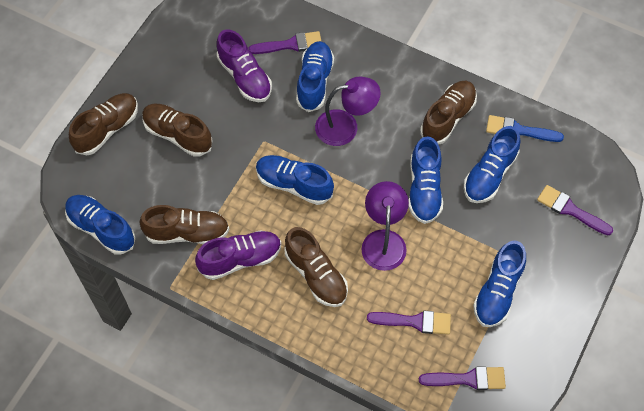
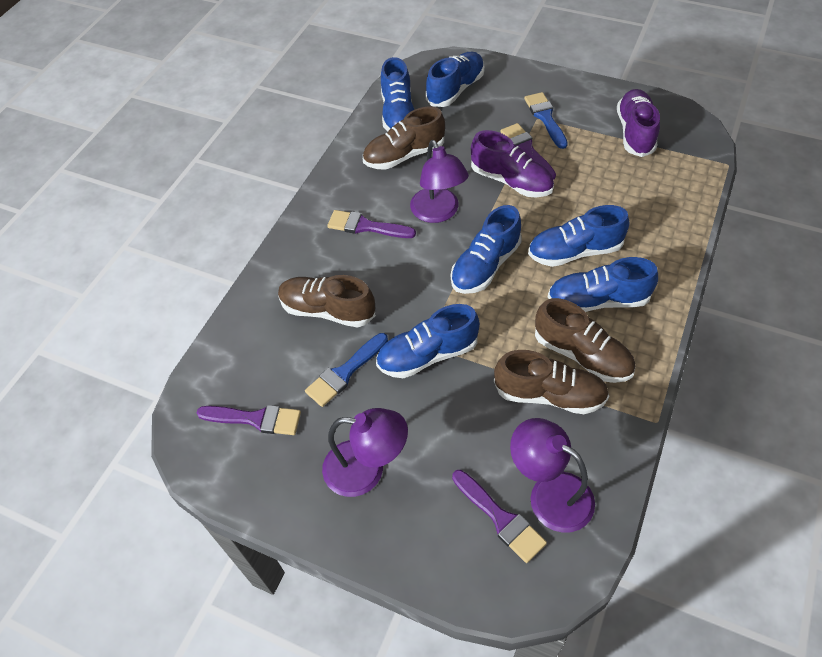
blue brush: 1 -> 2
brown shoe: 5 -> 4
purple lamp: 2 -> 3

